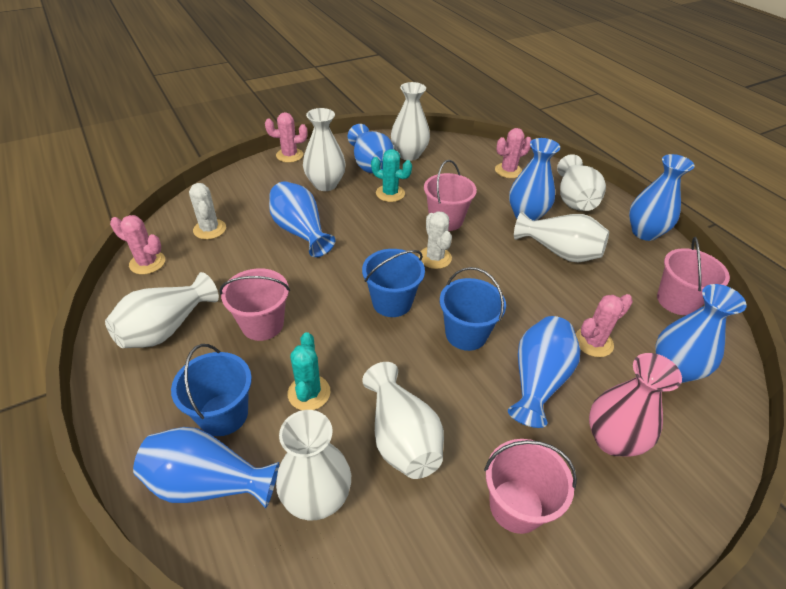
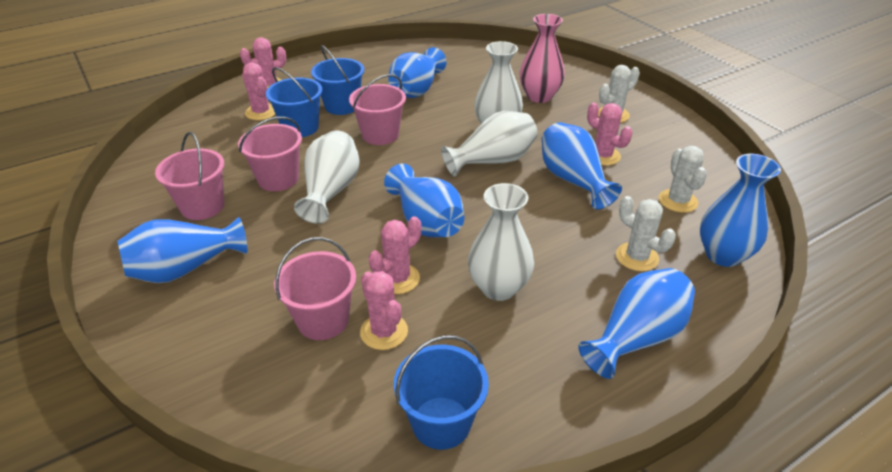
blue vase: 7 -> 6
pink cactus: 4 -> 5
turquoise cactus: 2 -> 0
white cactus: 2 -> 3
white vase: 7 -> 4

